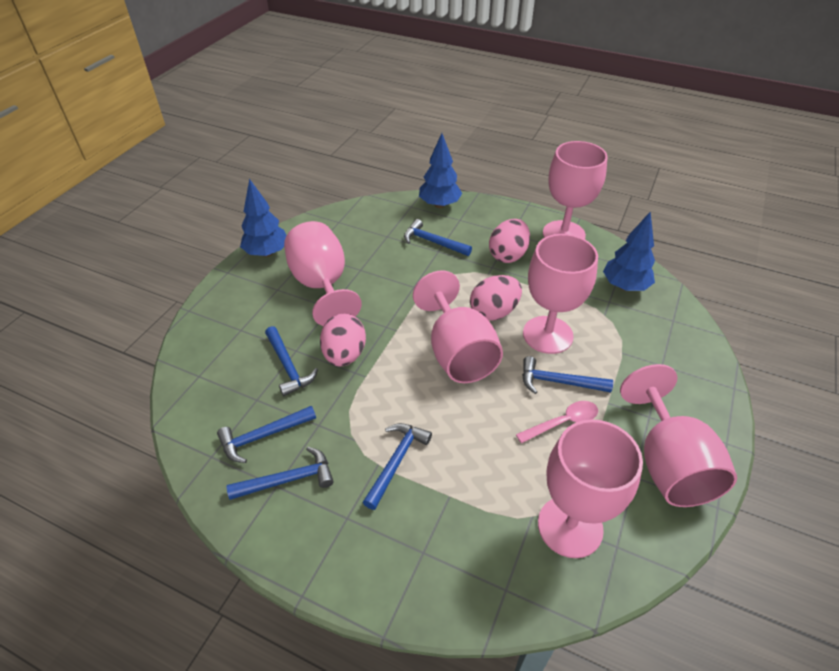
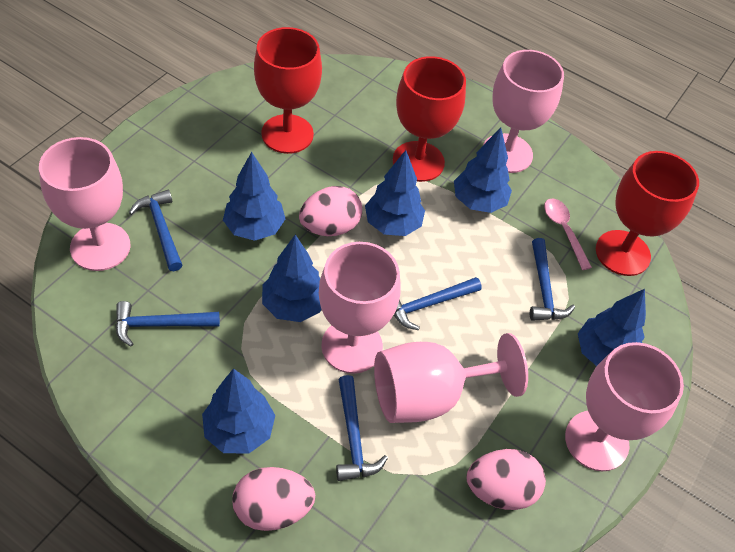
blue hammer: 6 -> 5
blue tree: 3 -> 6
pink goblet: 6 -> 5
red goblet: 0 -> 3

